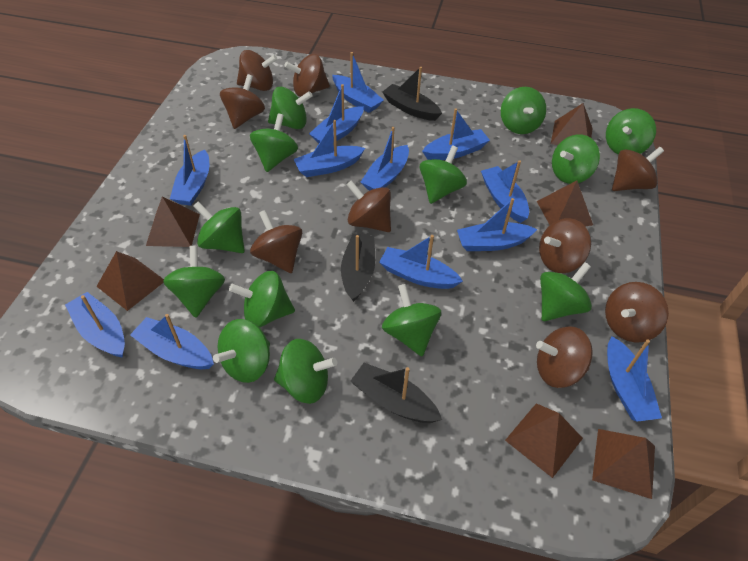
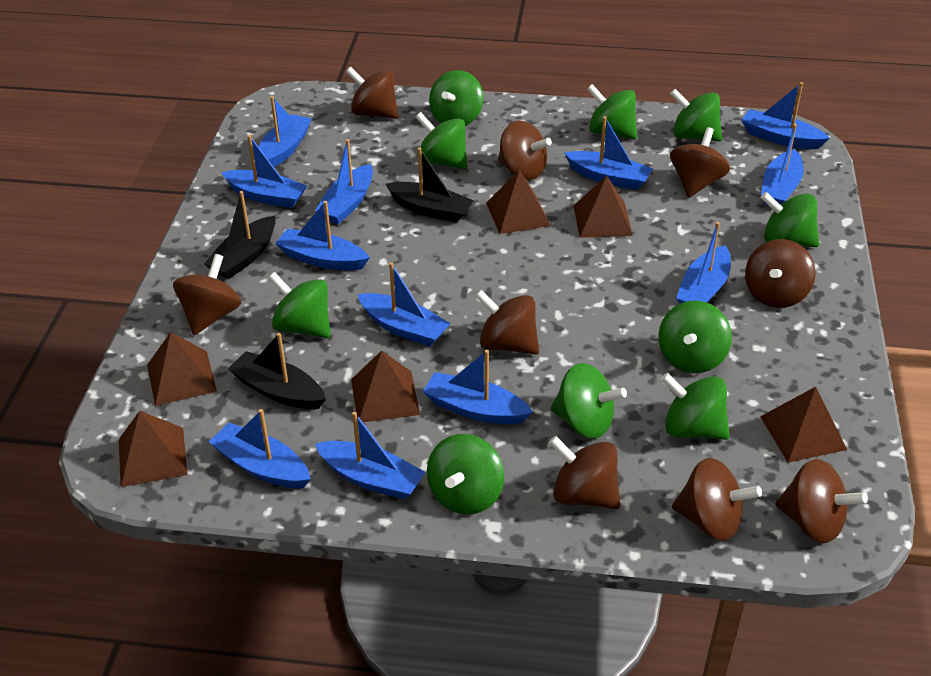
green spinning top: 13 -> 10

